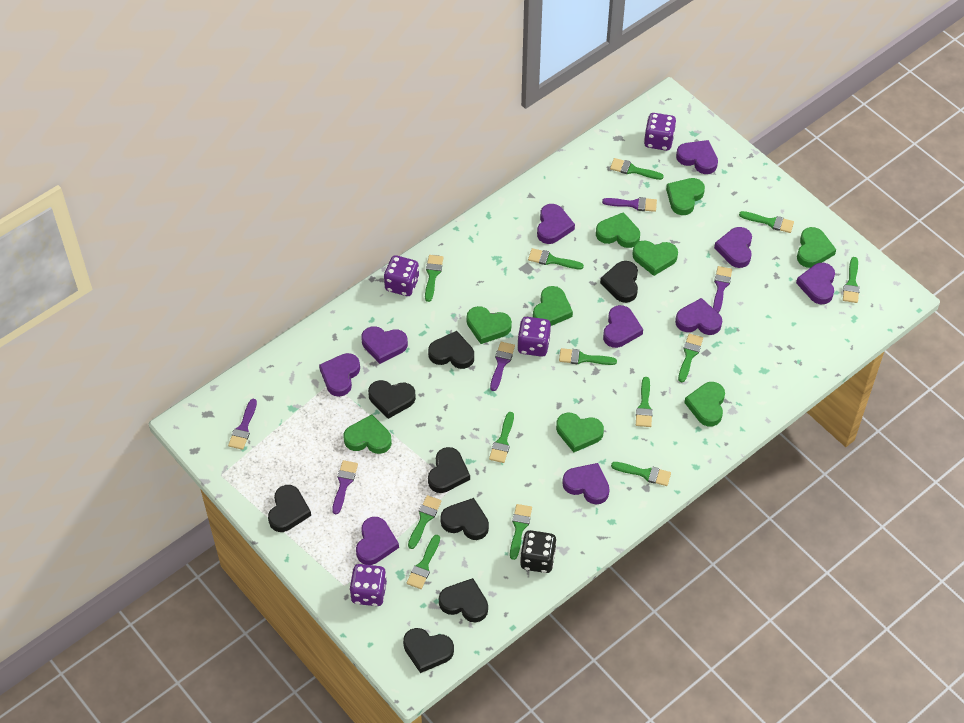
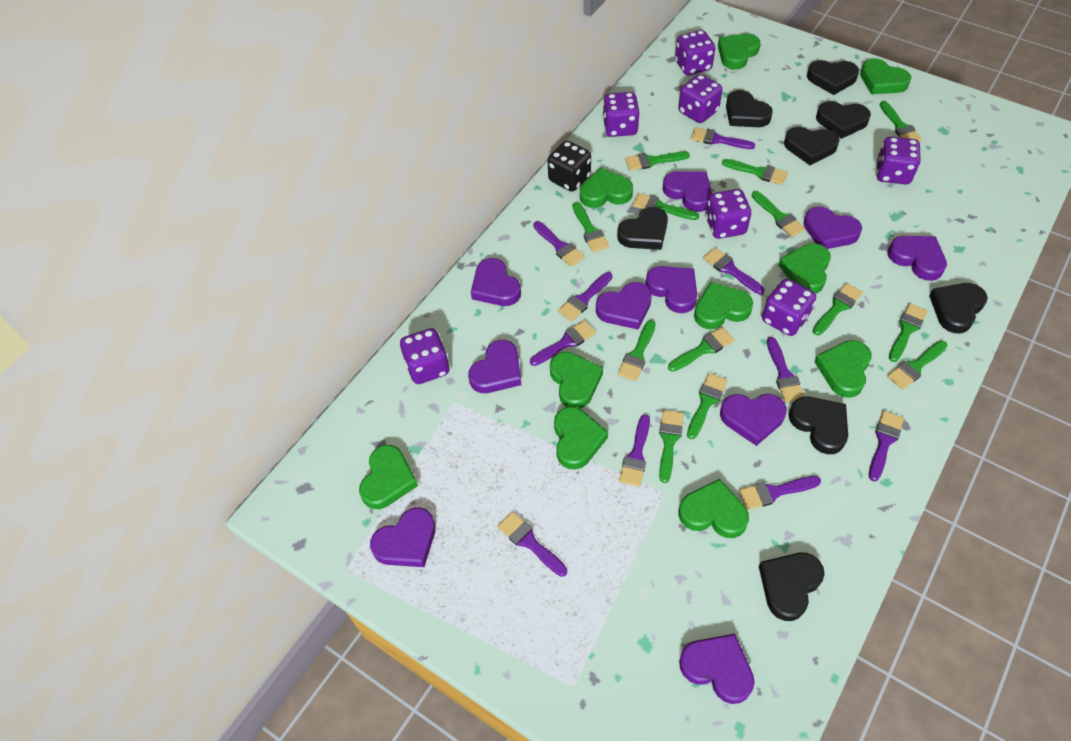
green heart: 9 -> 10
purple brush: 5 -> 10
purple dice: 4 -> 7

